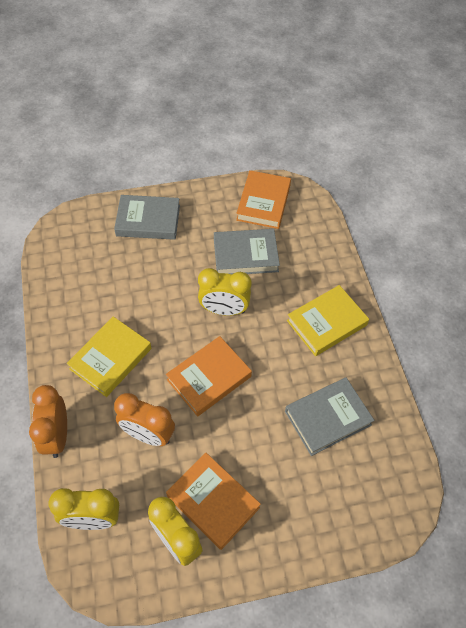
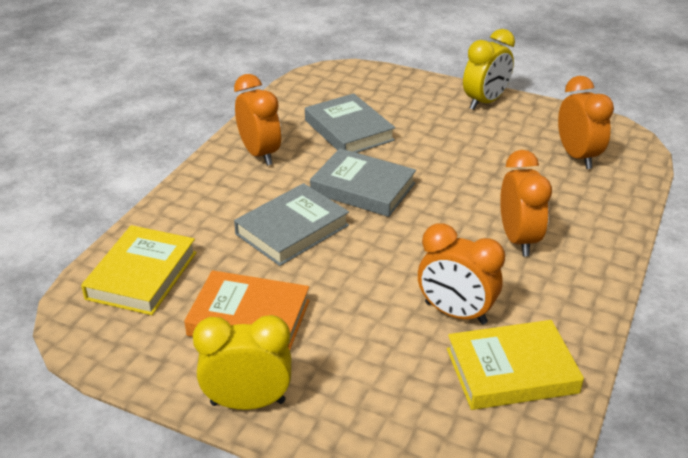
orange book: 3 -> 1
orange clock: 2 -> 4
yellow clock: 3 -> 2

